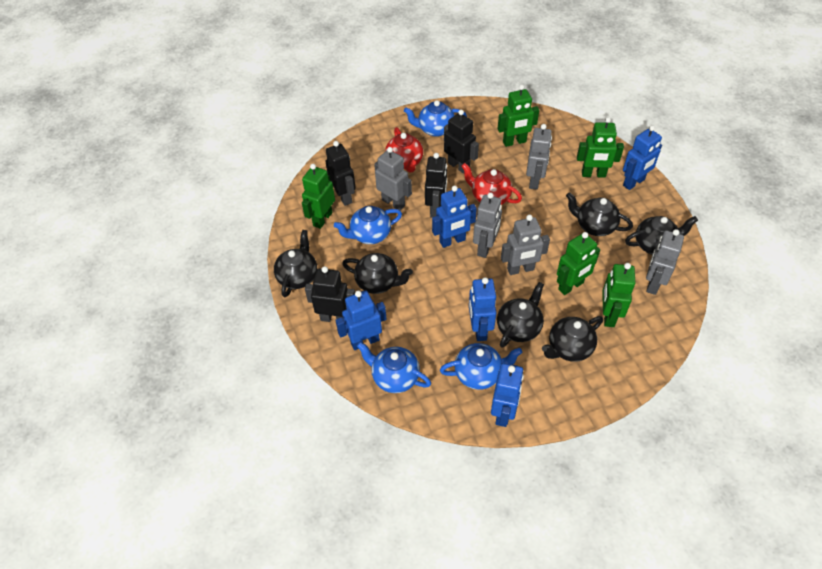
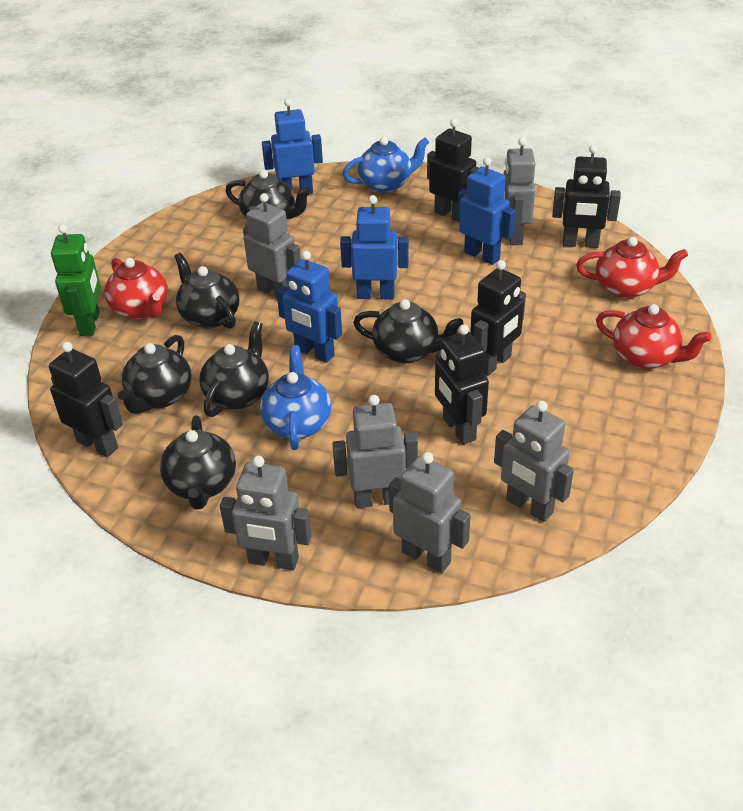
black robot: 4 -> 5
blue robot: 5 -> 4
blue teapot: 4 -> 2
green robot: 5 -> 1
grey robot: 5 -> 6
red teapot: 2 -> 3

